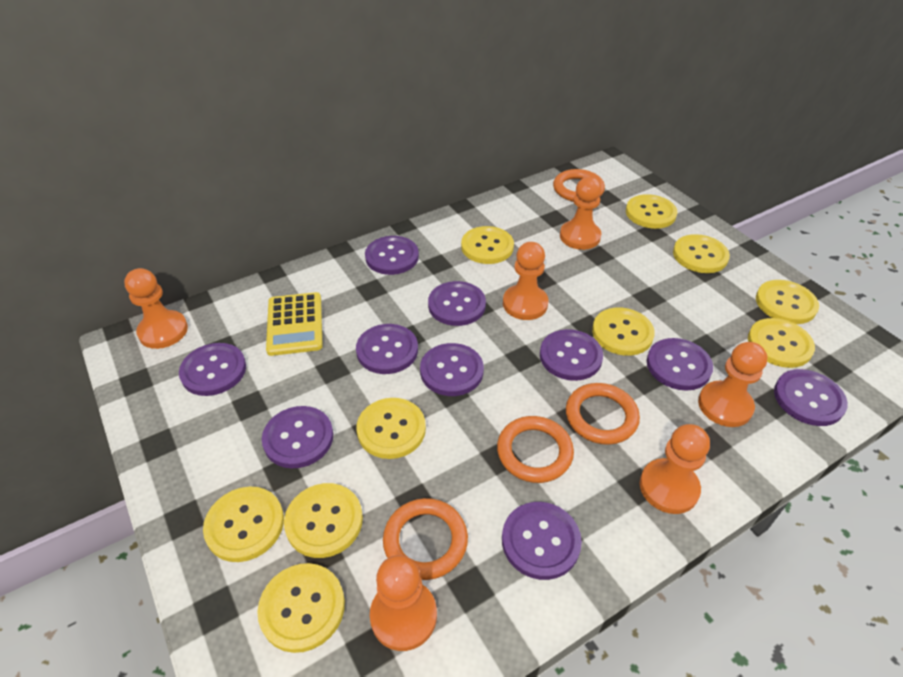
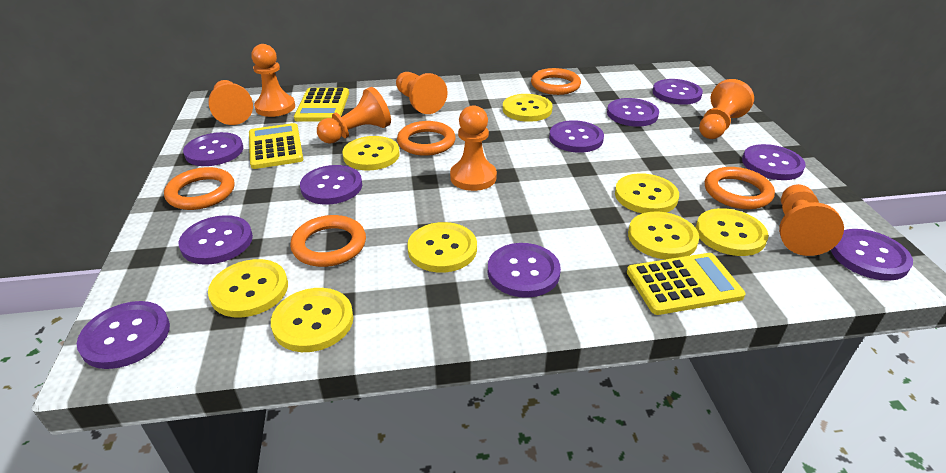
orange pawn: 6 -> 7
orange ring: 4 -> 5
yellow button: 10 -> 8
yellow calculator: 1 -> 3

